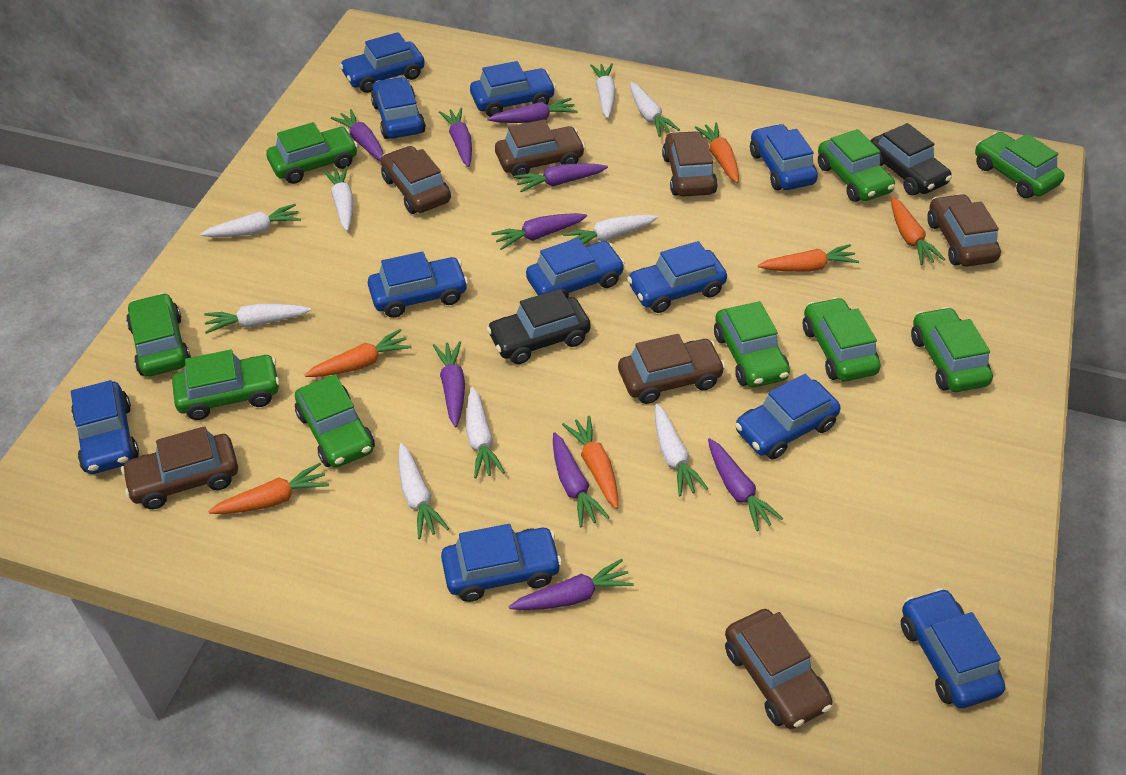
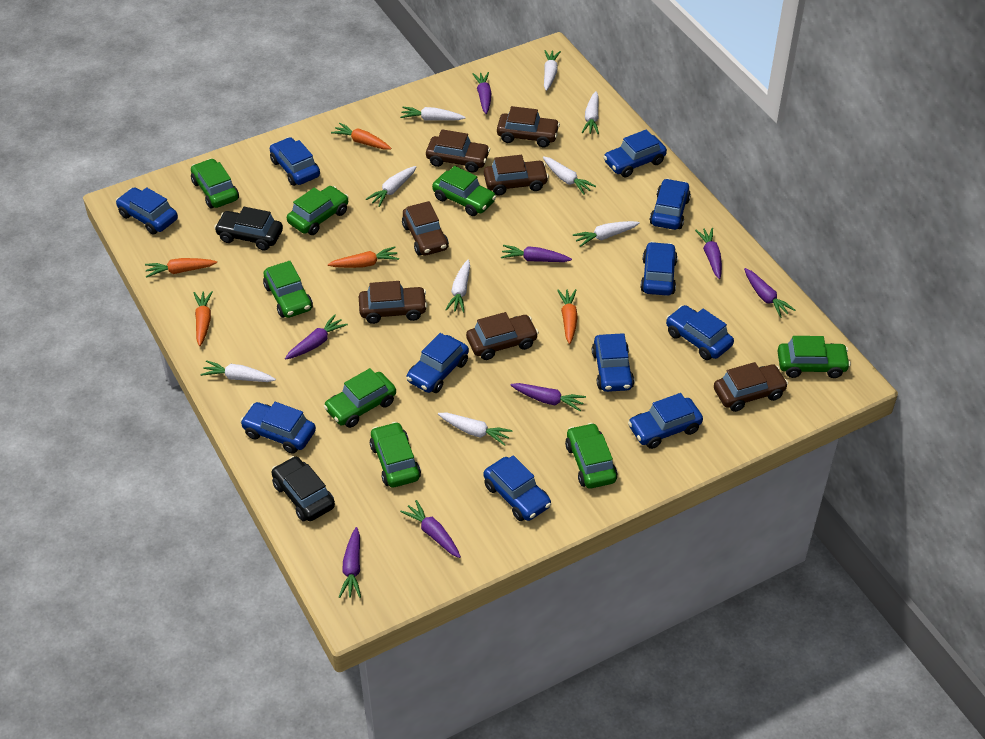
green car: 9 -> 8
orange carrot: 6 -> 5
purple carrot: 9 -> 8

